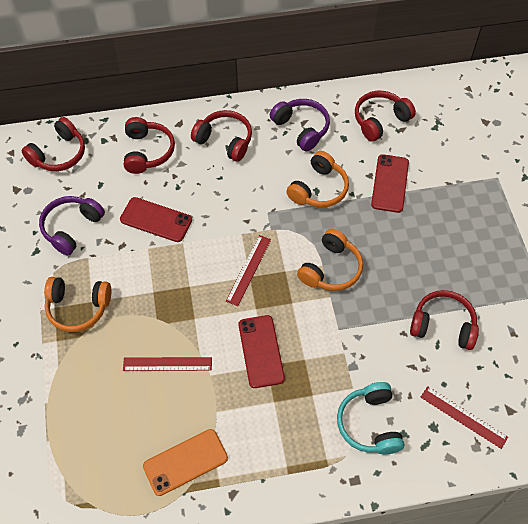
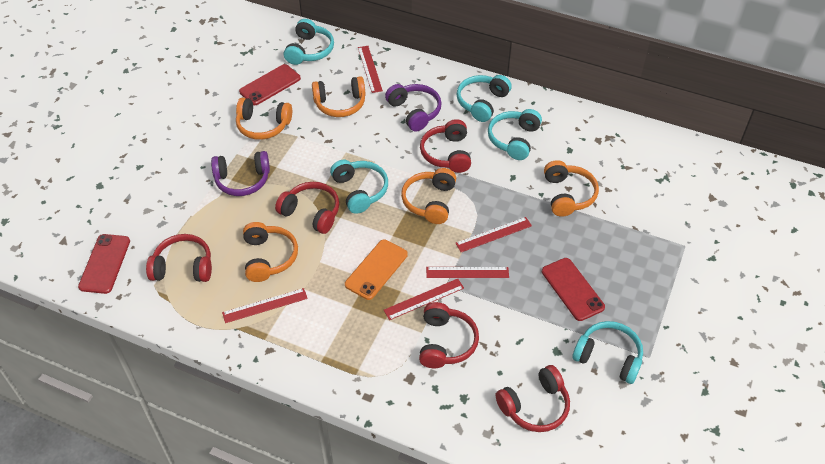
orange headphones: 3 -> 5
red ruler: 3 -> 5
turquoise headphones: 1 -> 5

